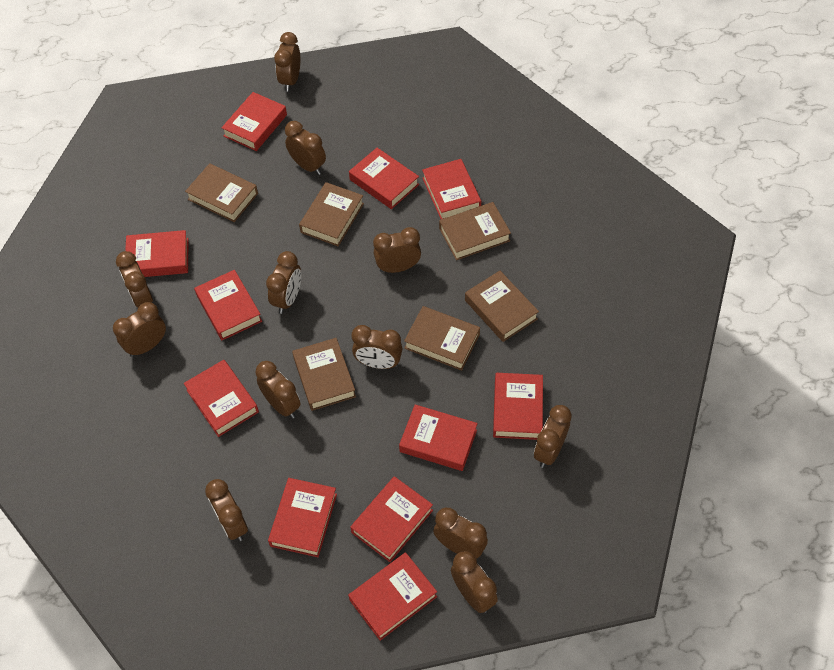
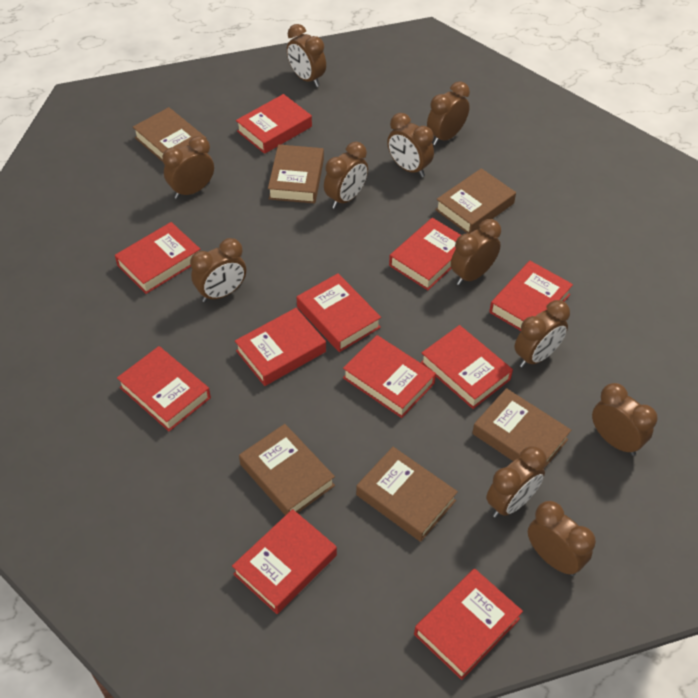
brown clock: 12 -> 11

